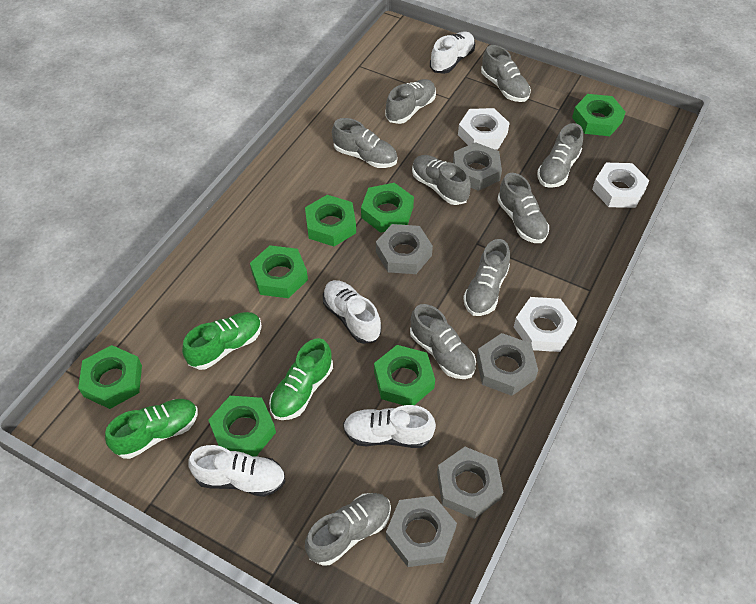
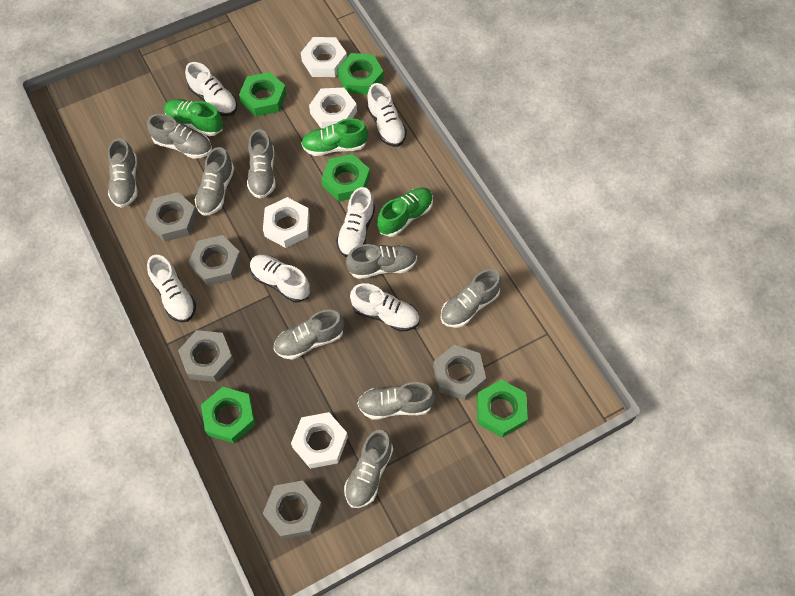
green nut: 7 -> 5
white nut: 3 -> 4
white shoe: 4 -> 6

